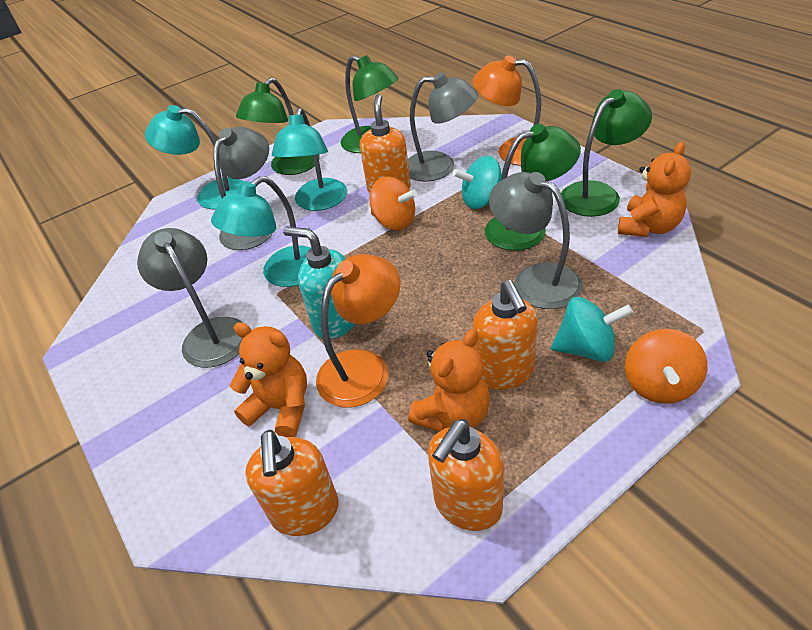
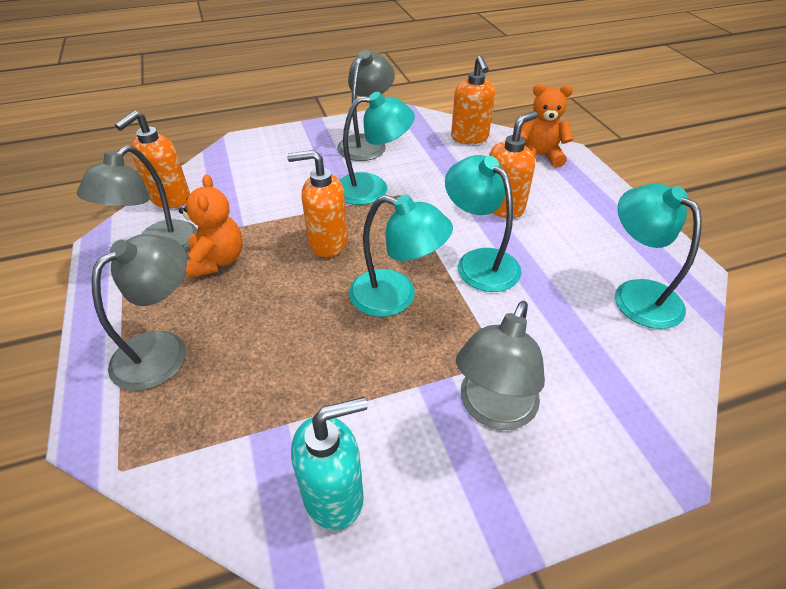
green lamp: 4 -> 0
orange lamp: 2 -> 0
orange spinning top: 2 -> 0
orange teddy bear: 3 -> 2
turquoise lamp: 3 -> 4
turquoise spinning top: 2 -> 0

